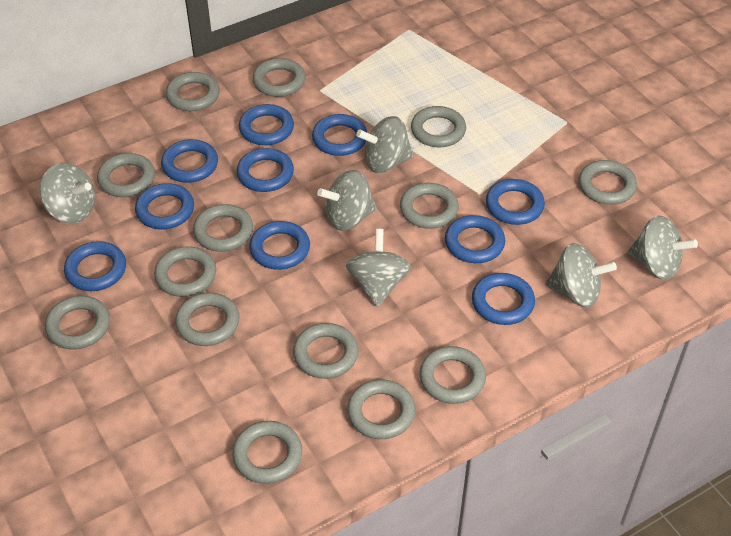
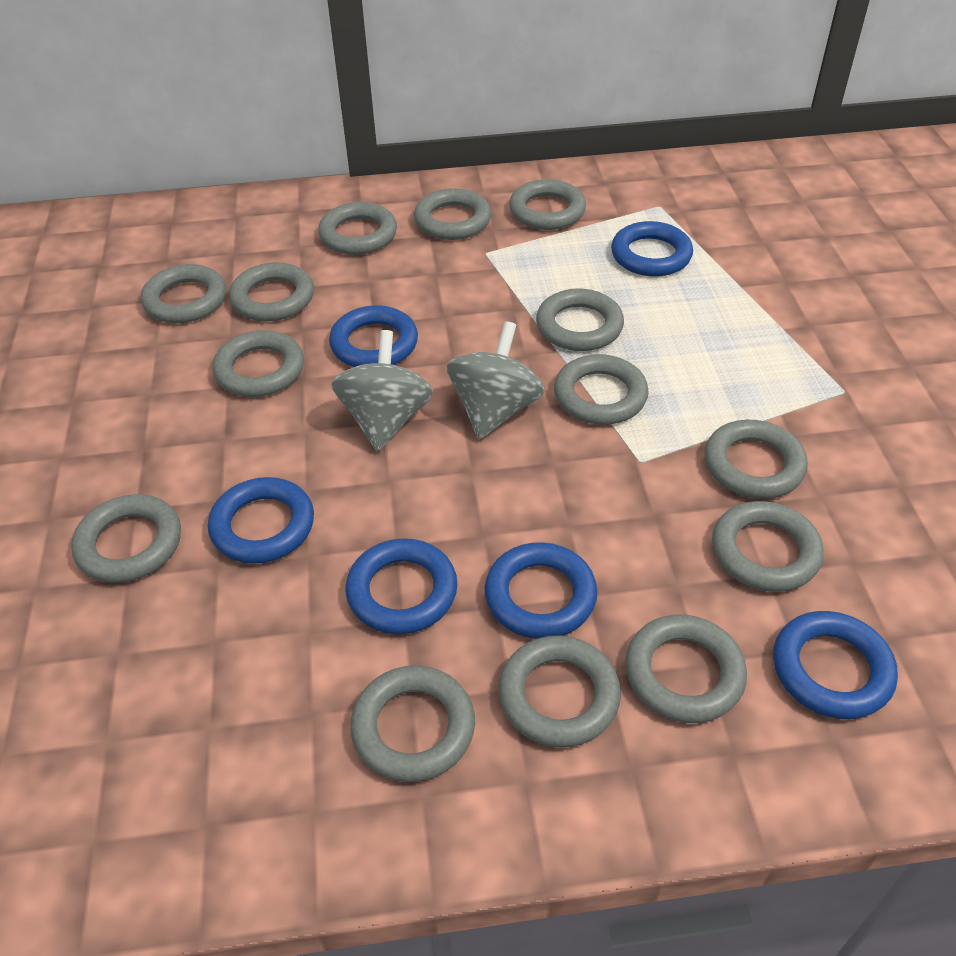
blue ring: 10 -> 6
grey spinning top: 6 -> 2

